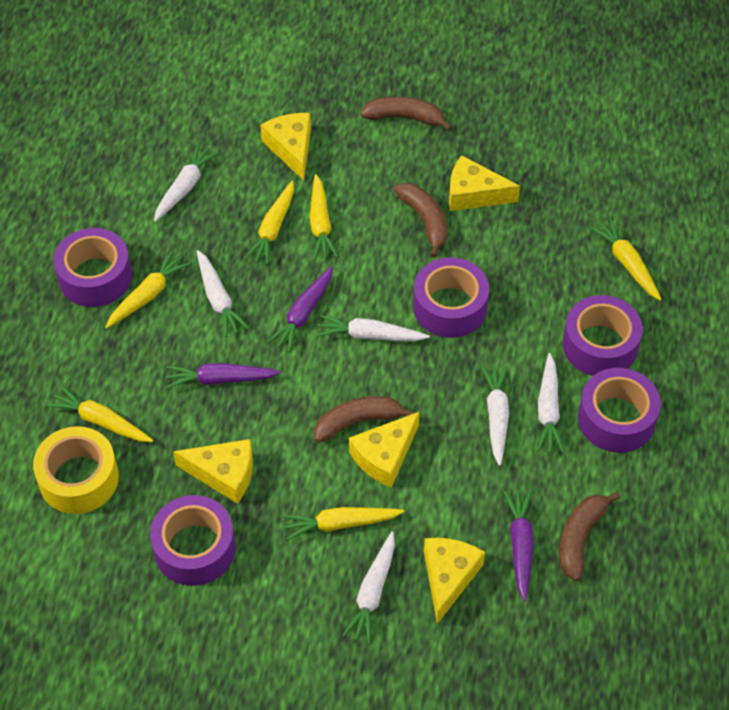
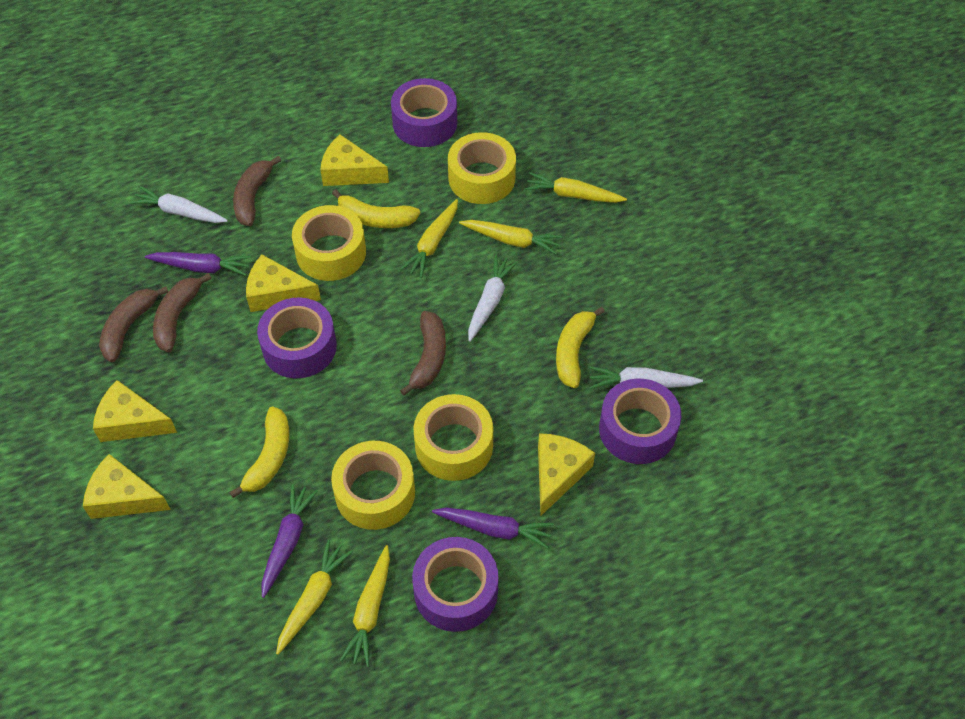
purple tape: 5 -> 4
white carrot: 6 -> 3
yellow banana: 0 -> 3
yellow carrot: 6 -> 5
yellow tape: 1 -> 4

